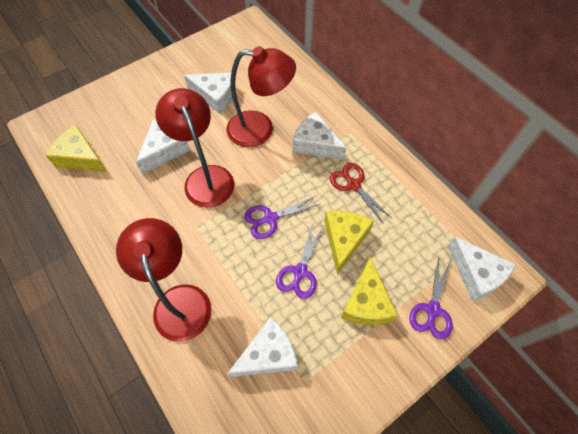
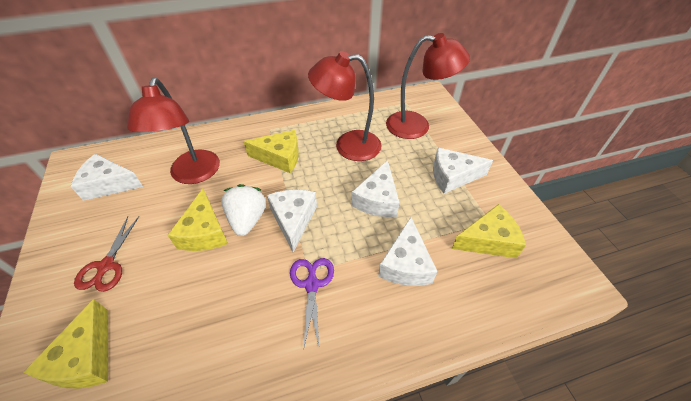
purple scissors: 3 -> 1
white strawberry: 0 -> 1
yellow cheese: 3 -> 4

